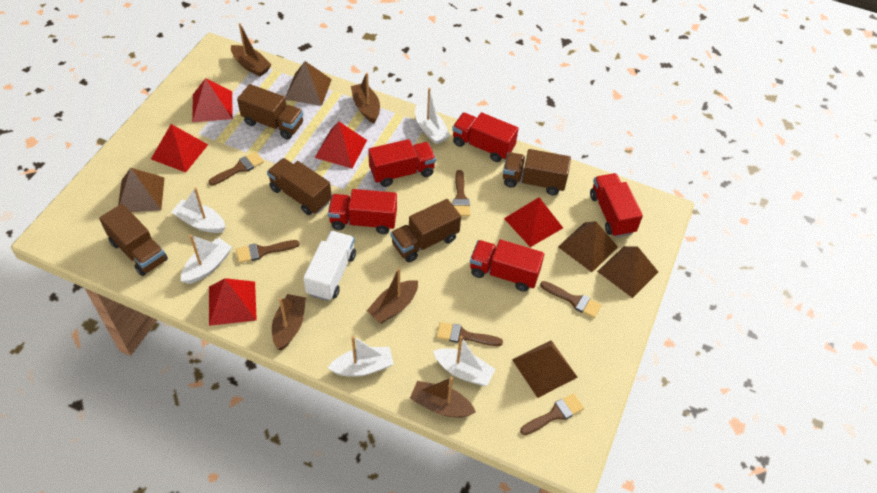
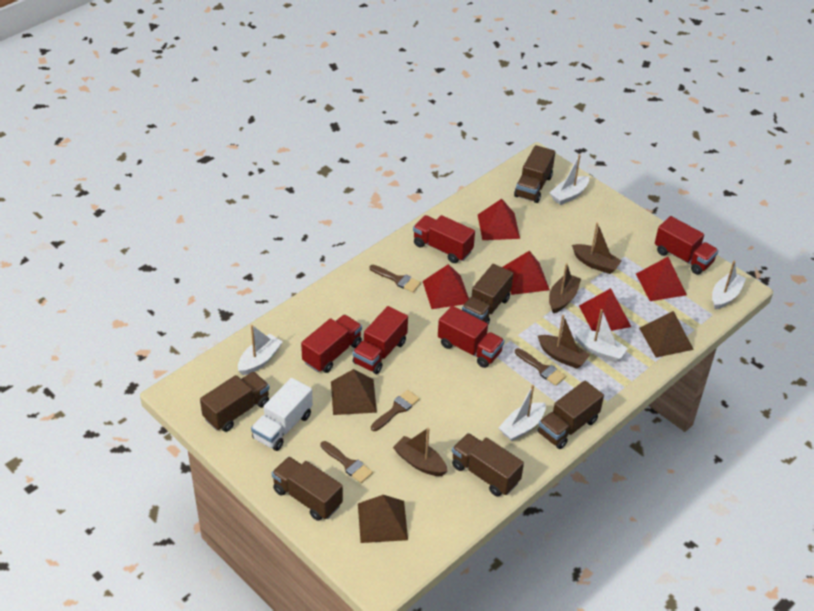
brown boat: 5 -> 4
brown brush: 6 -> 4
brown pyramid: 5 -> 3
brown truck: 5 -> 6

